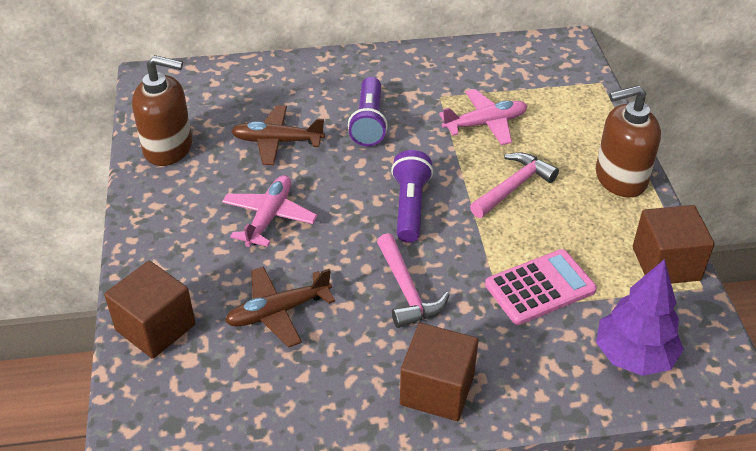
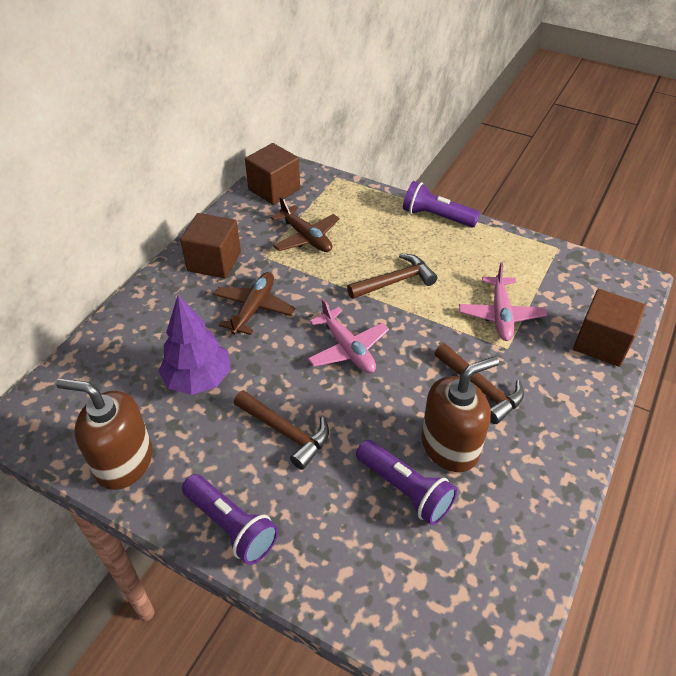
brown hammer: 0 -> 3
pink calculator: 1 -> 0
pink hammer: 2 -> 0
purple flashlight: 2 -> 3

